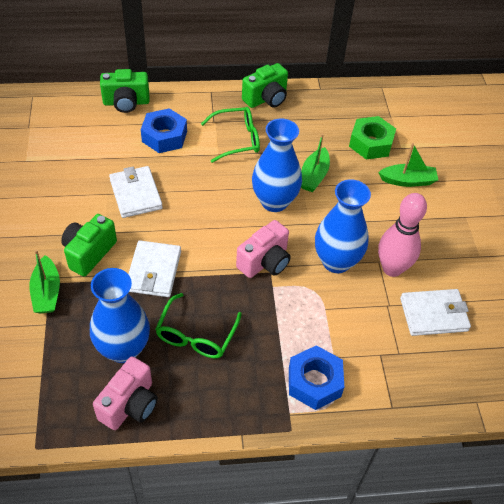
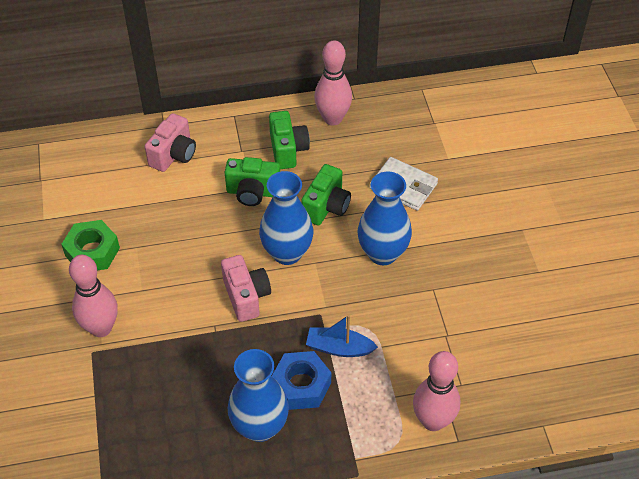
blue boat: 0 -> 1
blue nut: 2 -> 1
green boat: 3 -> 0
green glasses: 2 -> 0
pink bowling pin: 1 -> 3
white wallet: 3 -> 1

